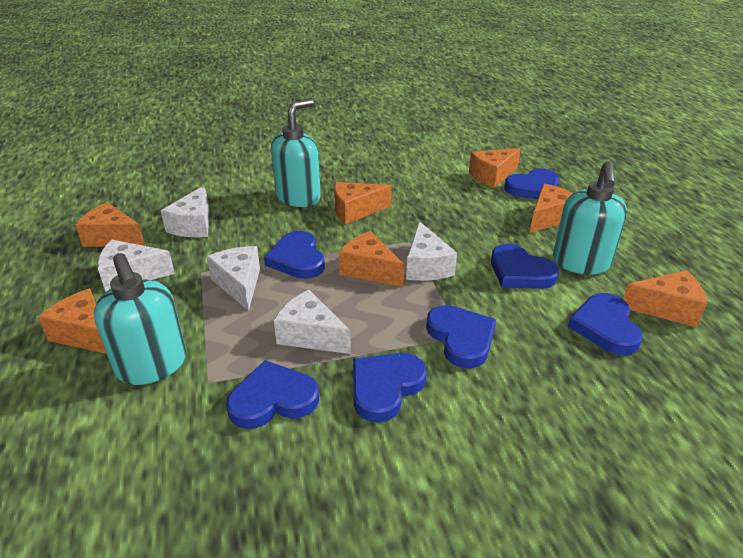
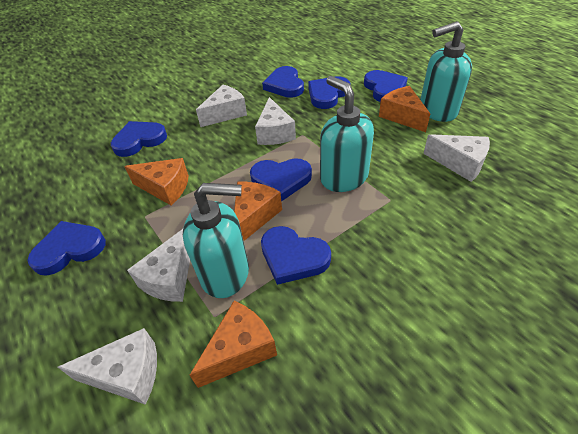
orange cheese: 7 -> 4

